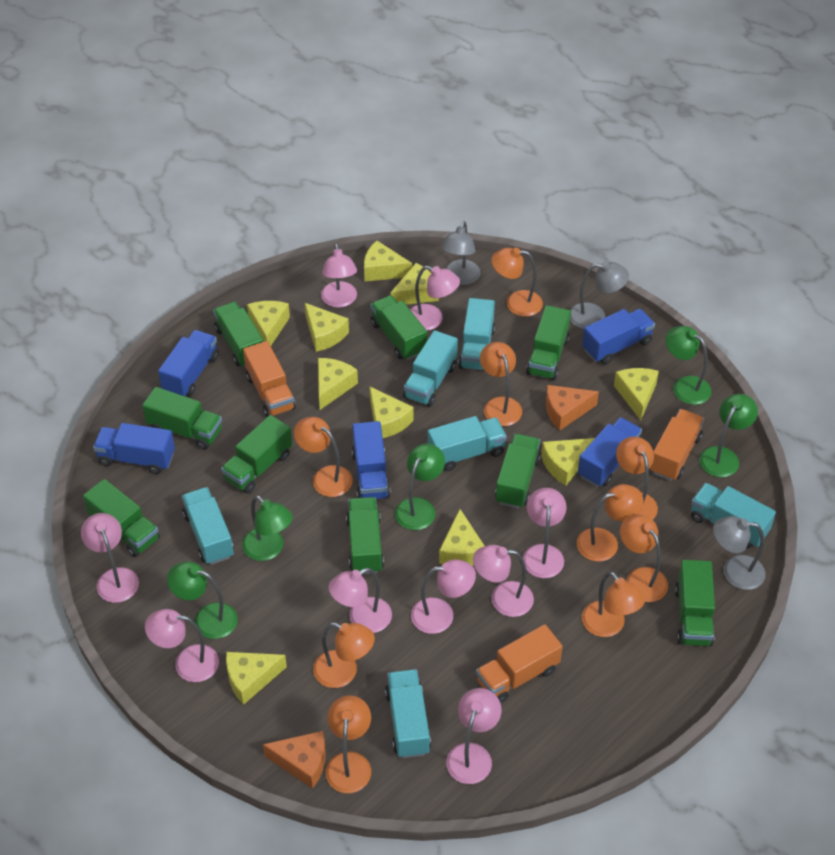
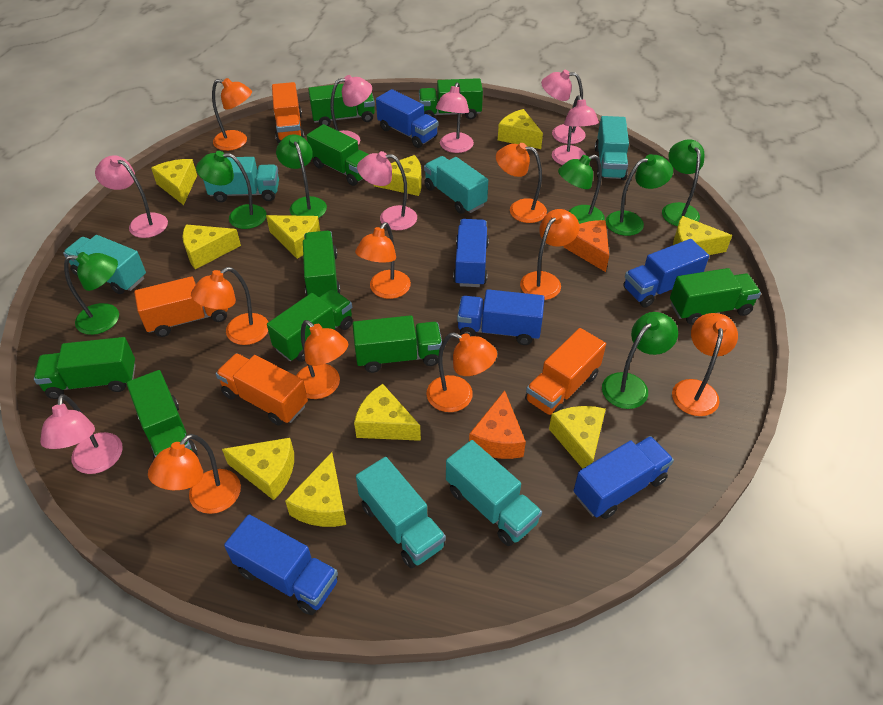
blue truck: 5 -> 6
green lamp: 5 -> 7
grey lamp: 3 -> 0
orange truck: 3 -> 4
pink lamp: 9 -> 7

